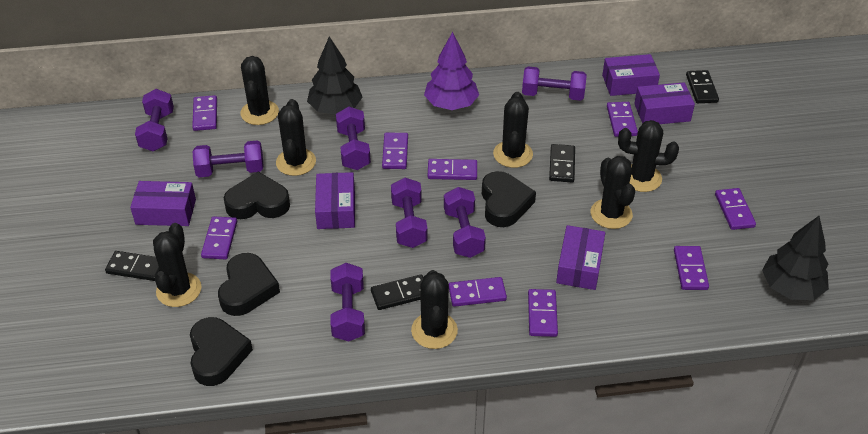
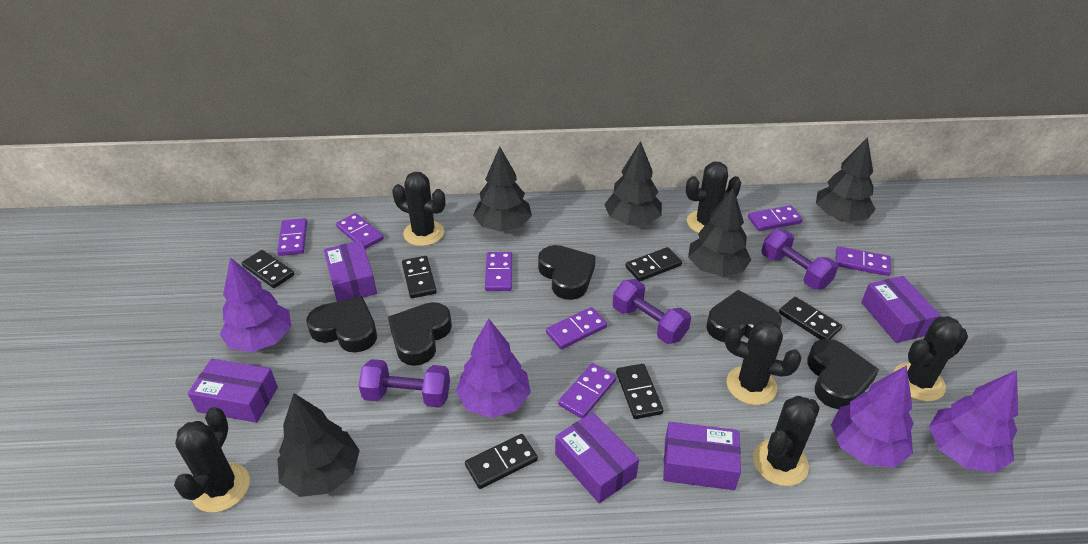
black cactus: 7 -> 6
black domino: 4 -> 6
black heart: 4 -> 5
black tree: 2 -> 5
purple domino: 9 -> 7
purple dumbbell: 7 -> 3
purple tree: 1 -> 4

